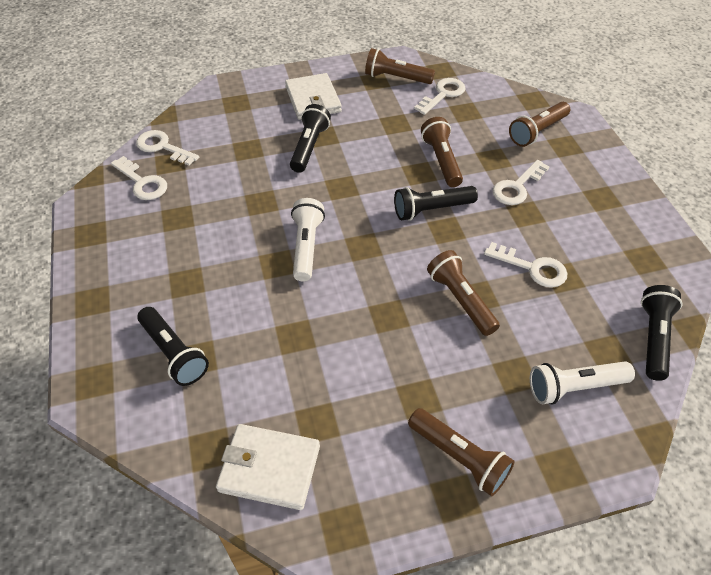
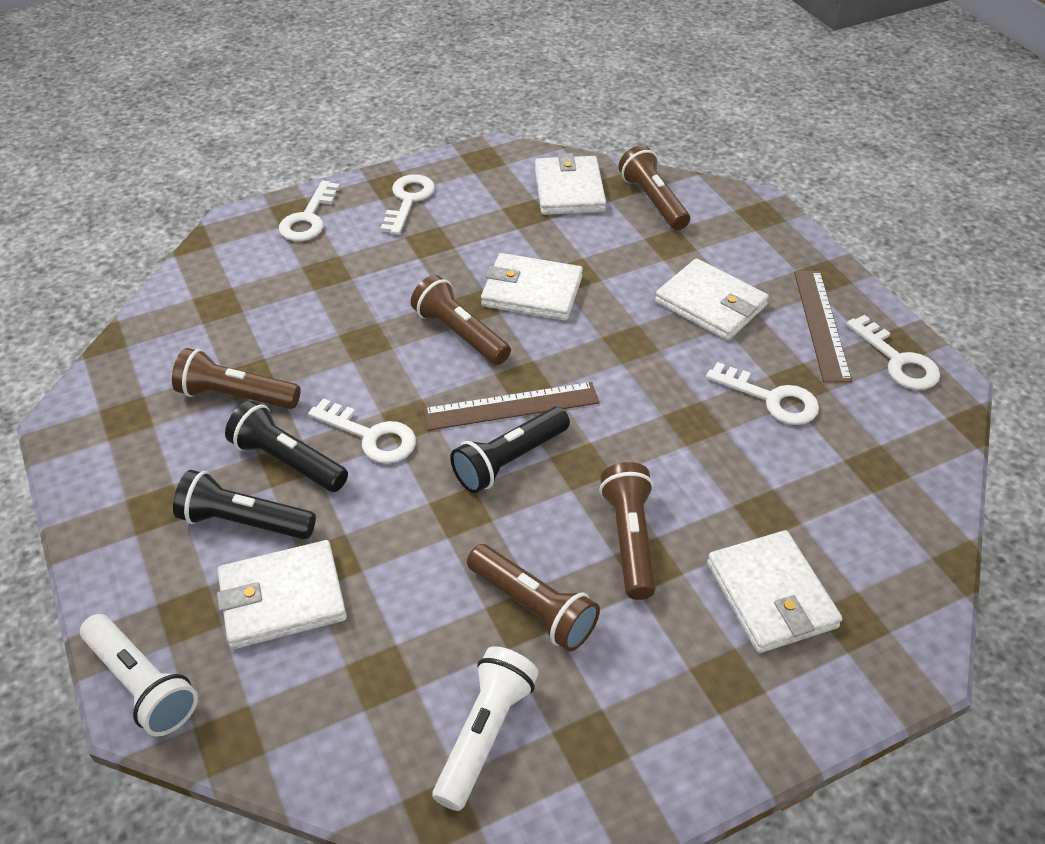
black flashlight: 4 -> 3
brown ruler: 0 -> 2
white wallet: 2 -> 5

